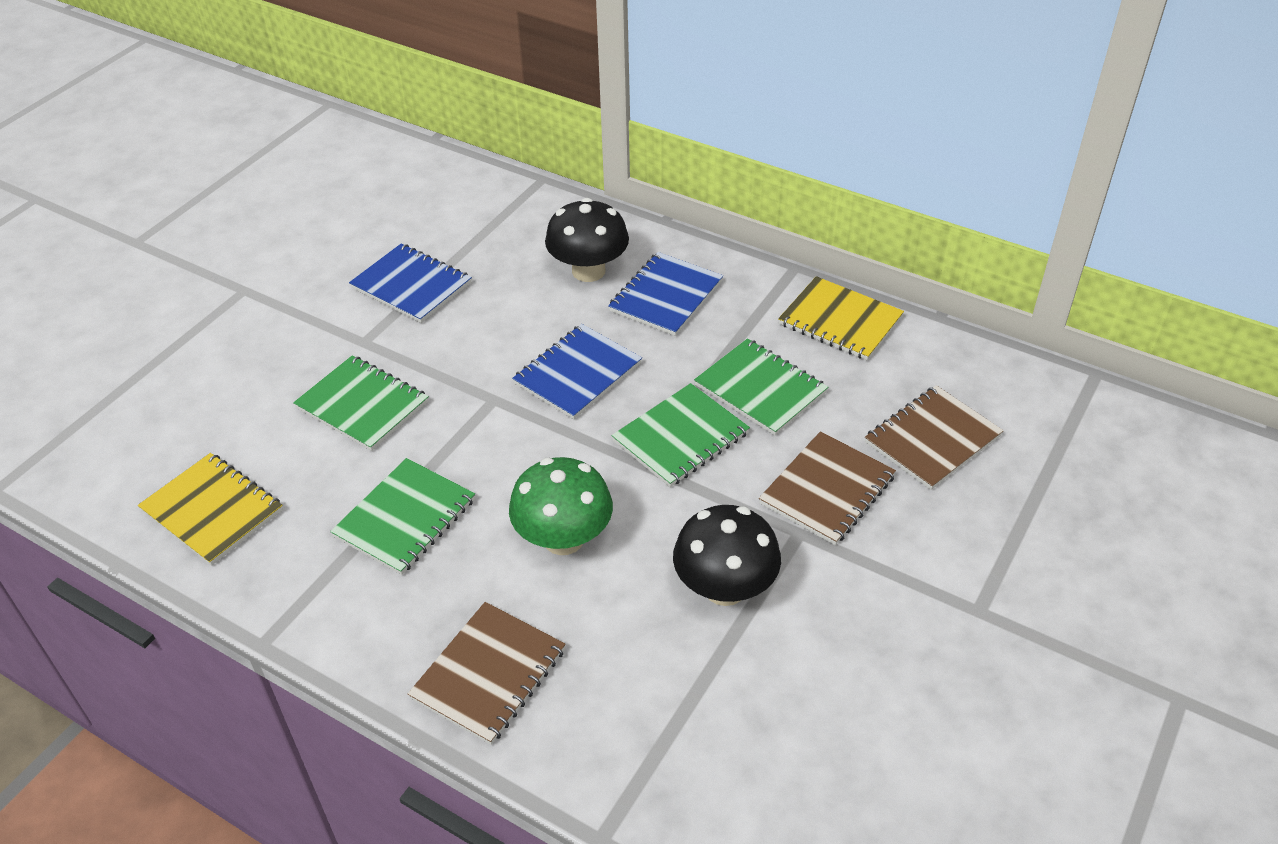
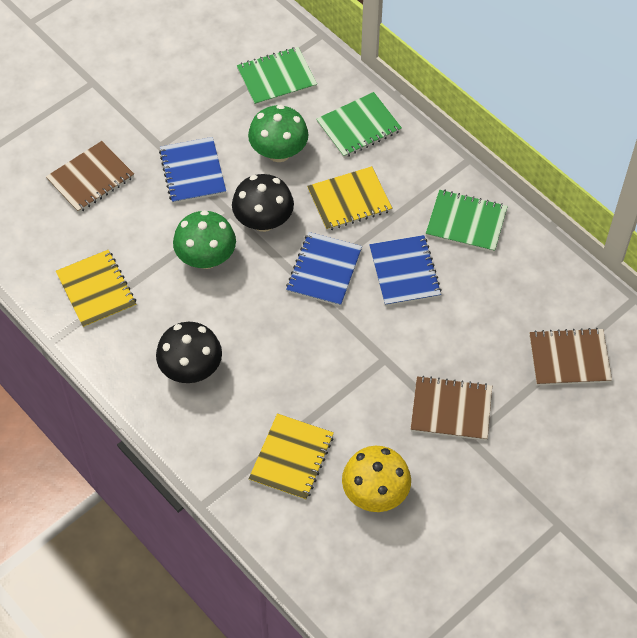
green mushroom: 1 -> 2
green notebook: 4 -> 3
yellow mushroom: 0 -> 1
yellow notebook: 2 -> 3

